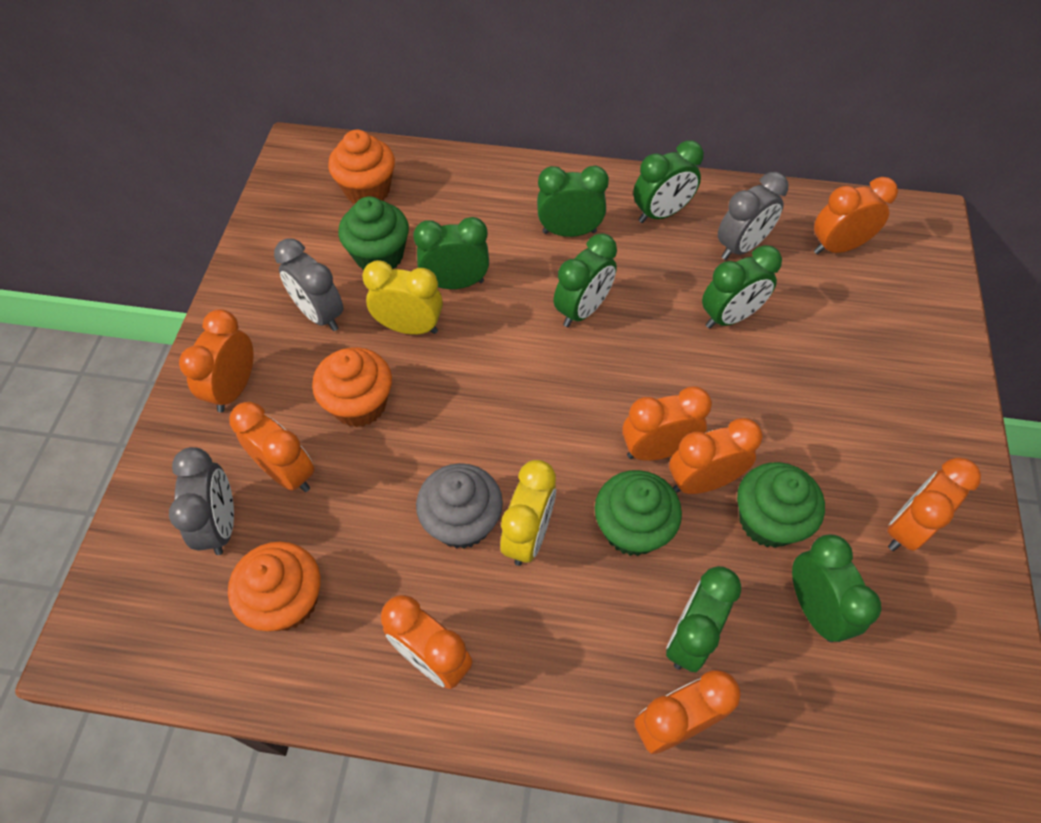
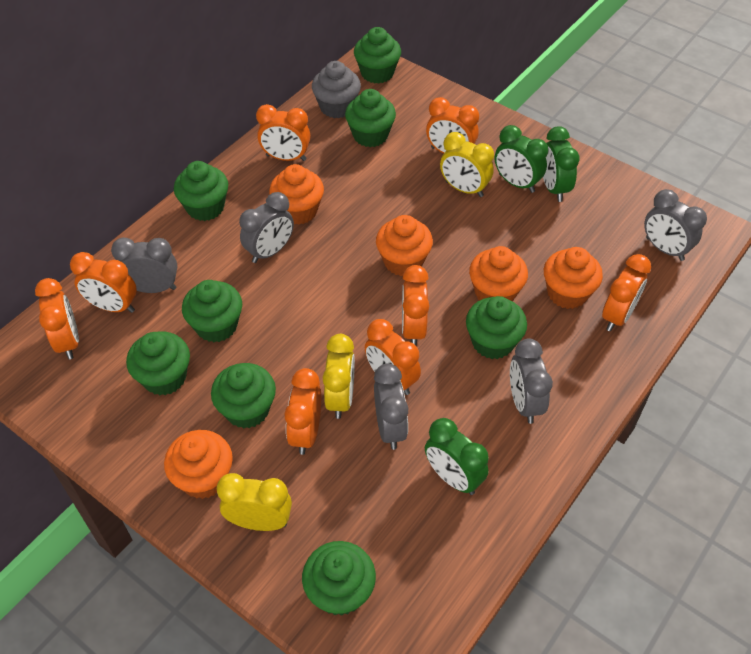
green clock: 7 -> 3
green cupcake: 3 -> 8
grey clock: 3 -> 5
orange cupcake: 3 -> 5
yellow clock: 2 -> 3

